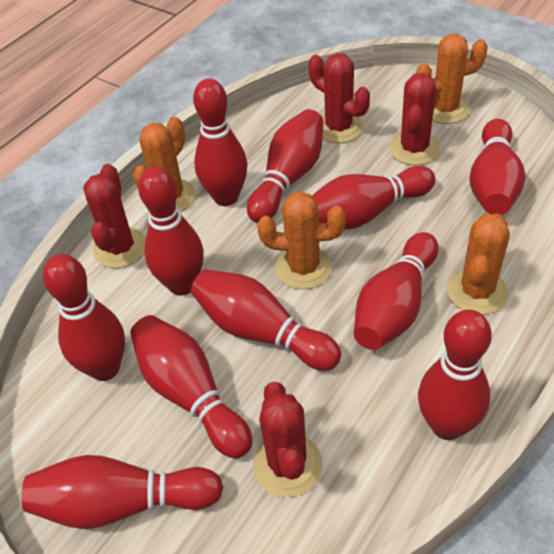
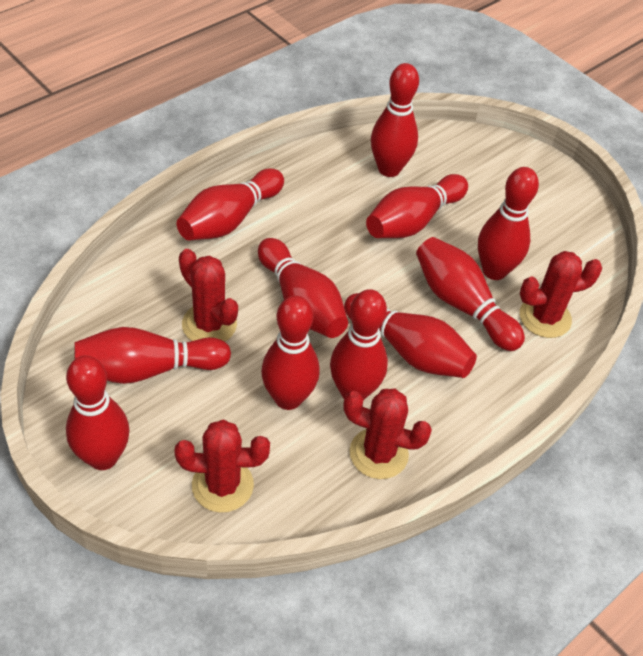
orange cactus: 4 -> 0

